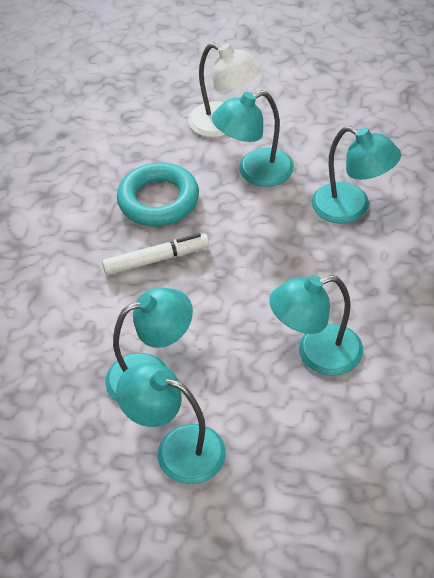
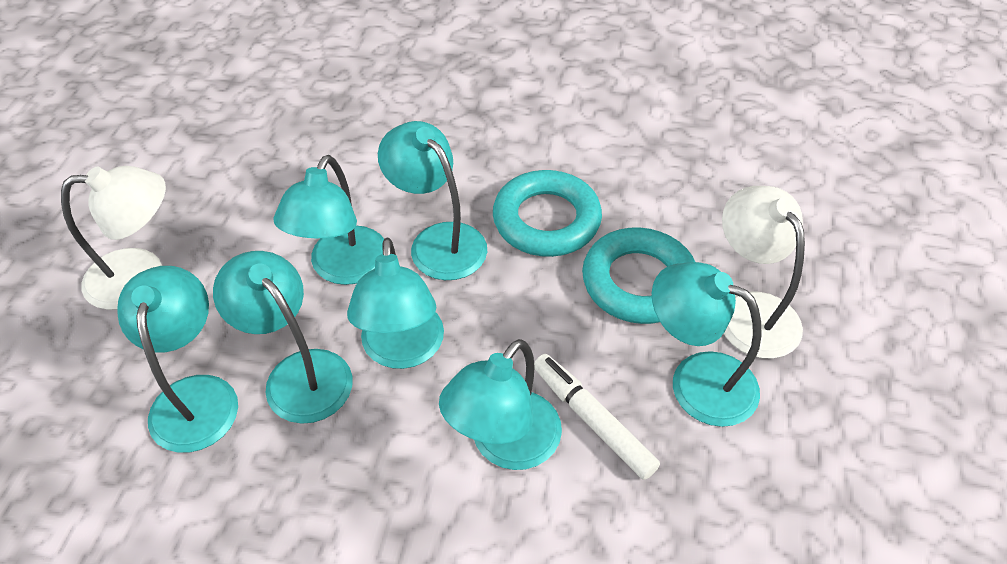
turquoise lamp: 5 -> 7
turquoise ring: 1 -> 2
white lamp: 1 -> 2

